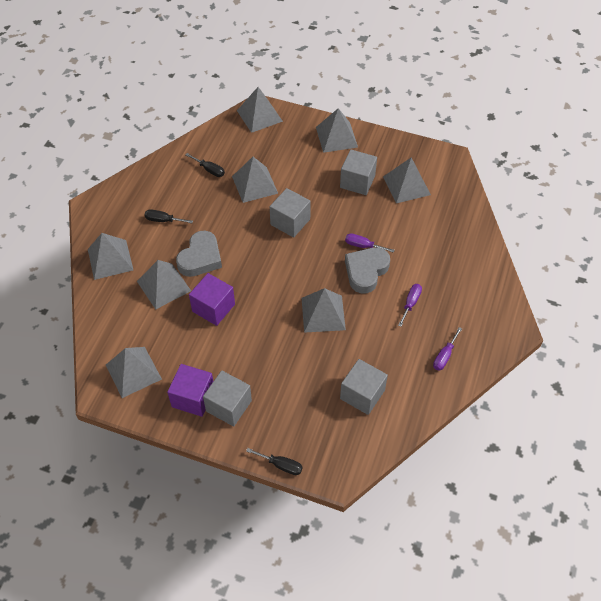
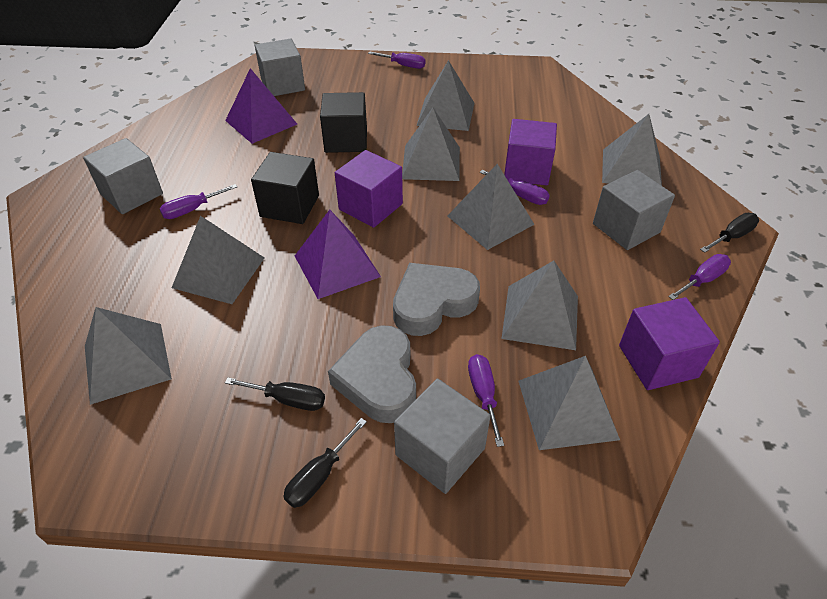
black cube: 0 -> 2
purple cube: 2 -> 3
purple pyramid: 0 -> 2
purple screwdriver: 3 -> 5

